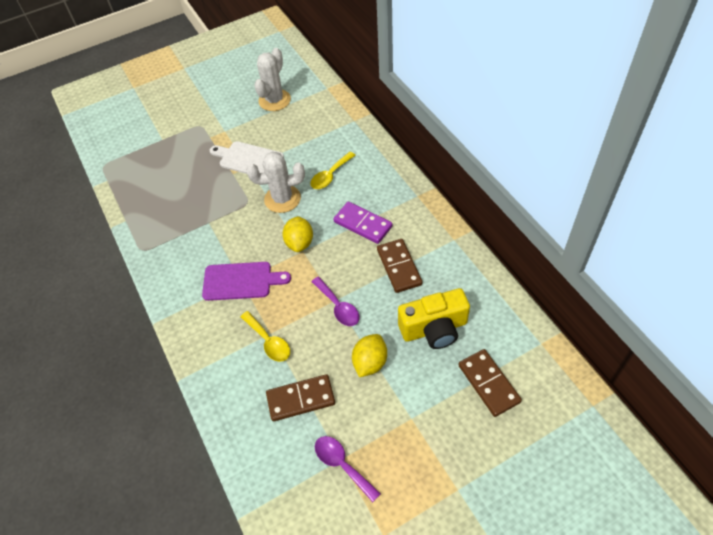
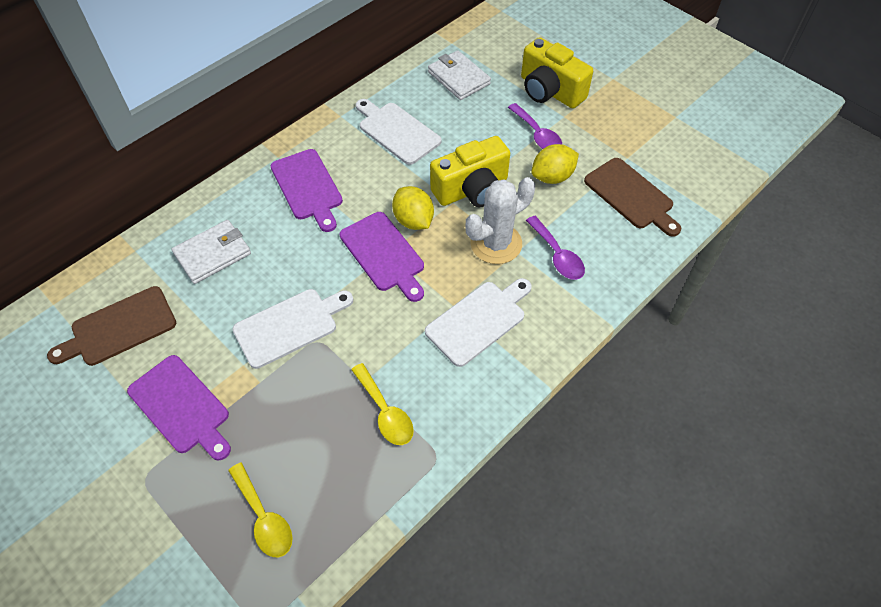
brown cutting board: 0 -> 2
brown domino: 3 -> 0
purple cutting board: 1 -> 3
purple domino: 1 -> 0
white cactus: 2 -> 1
white cutting board: 1 -> 3
white wallet: 0 -> 2
yellow camera: 1 -> 2

